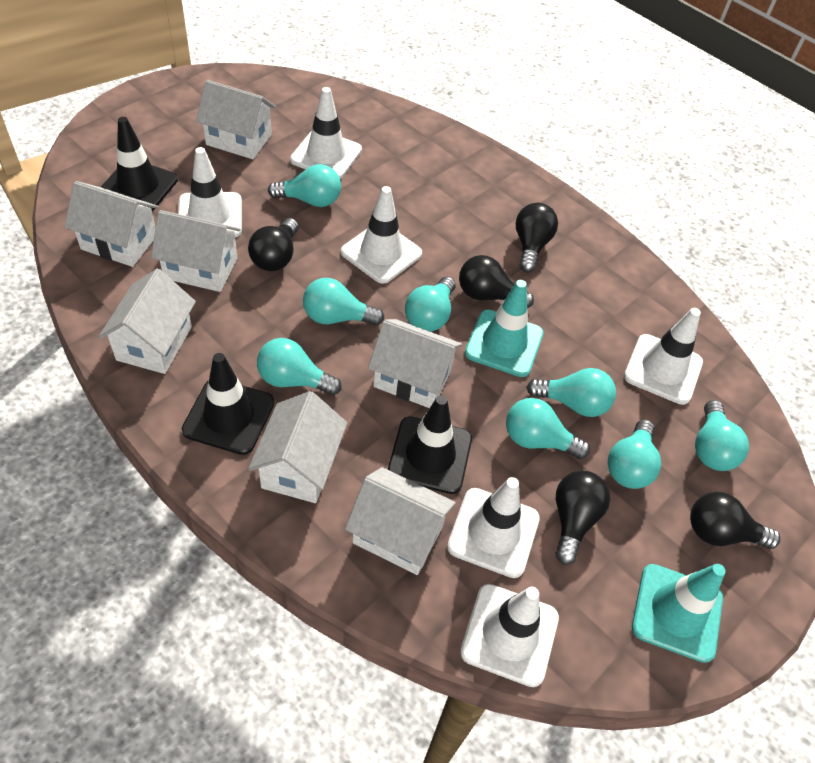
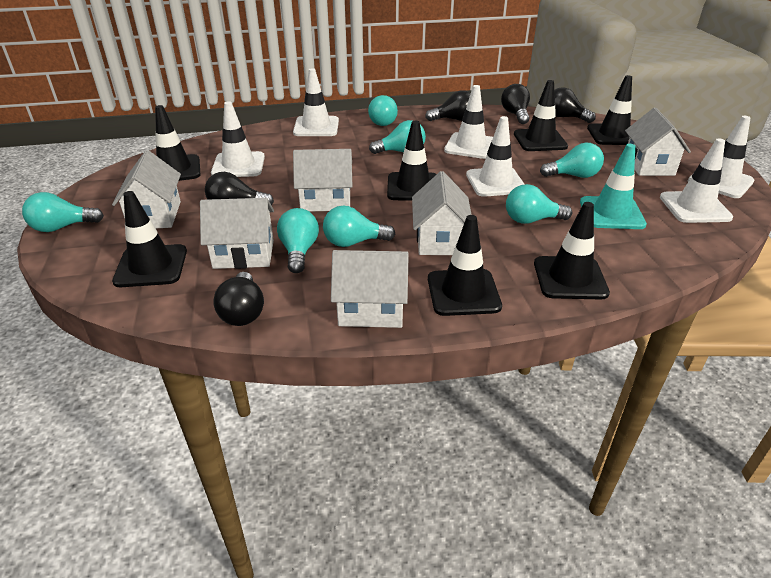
black traffic cone: 3 -> 7
turquoise light bulb: 8 -> 7
turquoise traffic cone: 2 -> 1
white house: 7 -> 6

